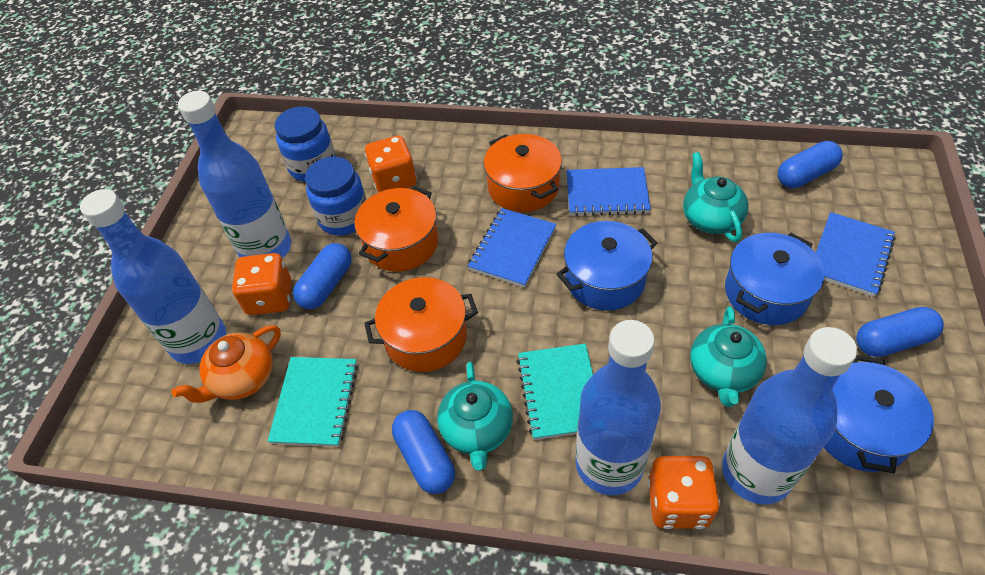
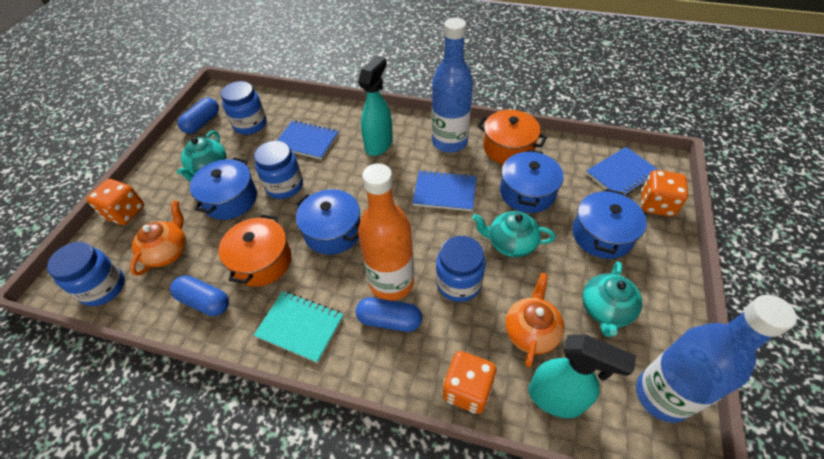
blue bottle: 4 -> 2
blue capsule: 4 -> 3
blue jar: 2 -> 4
blue pot: 3 -> 4
orange bottle: 0 -> 1
orange pot: 3 -> 2
orange teapot: 1 -> 2
turquoise notebook: 2 -> 1
turquoise spray bottle: 0 -> 2

